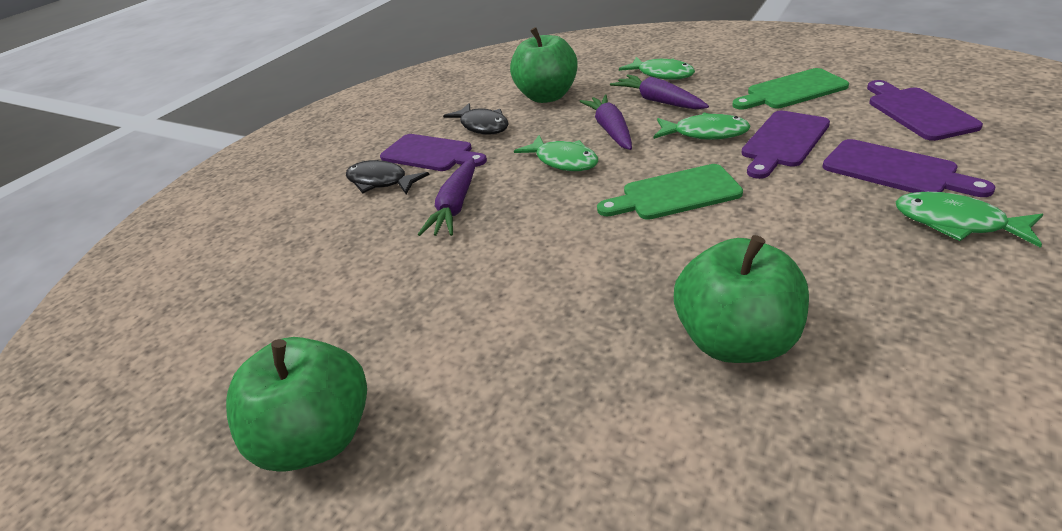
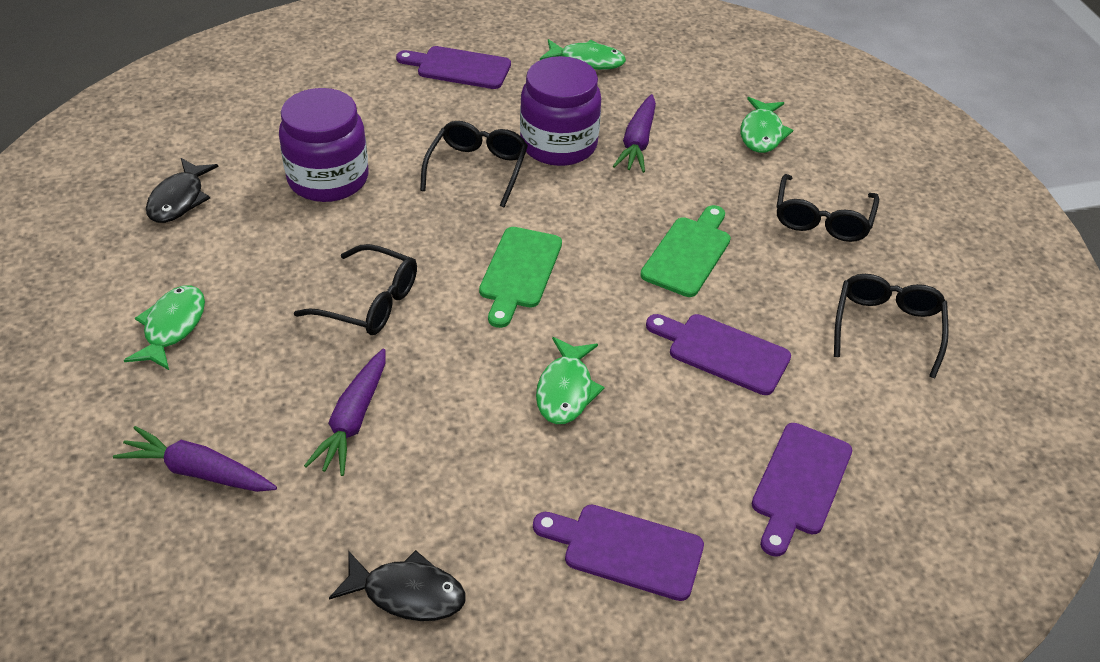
black glasses: 0 -> 4
green apple: 3 -> 0
purple jar: 0 -> 2

